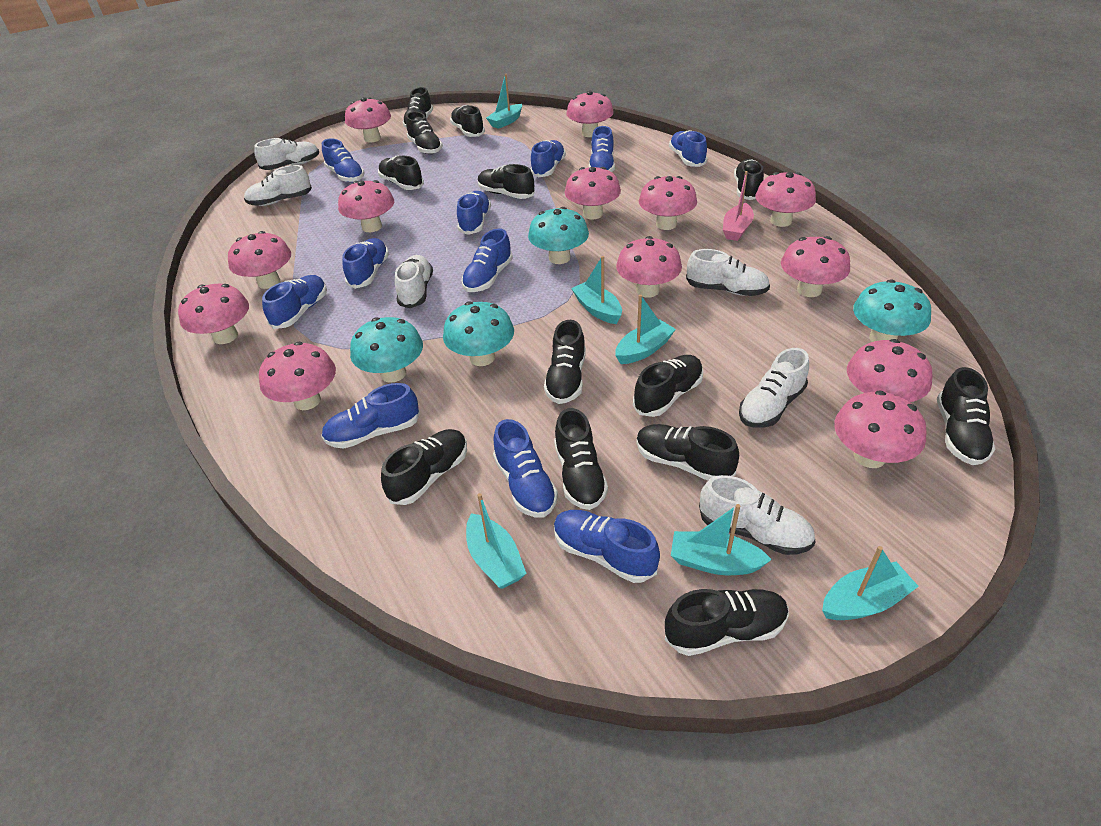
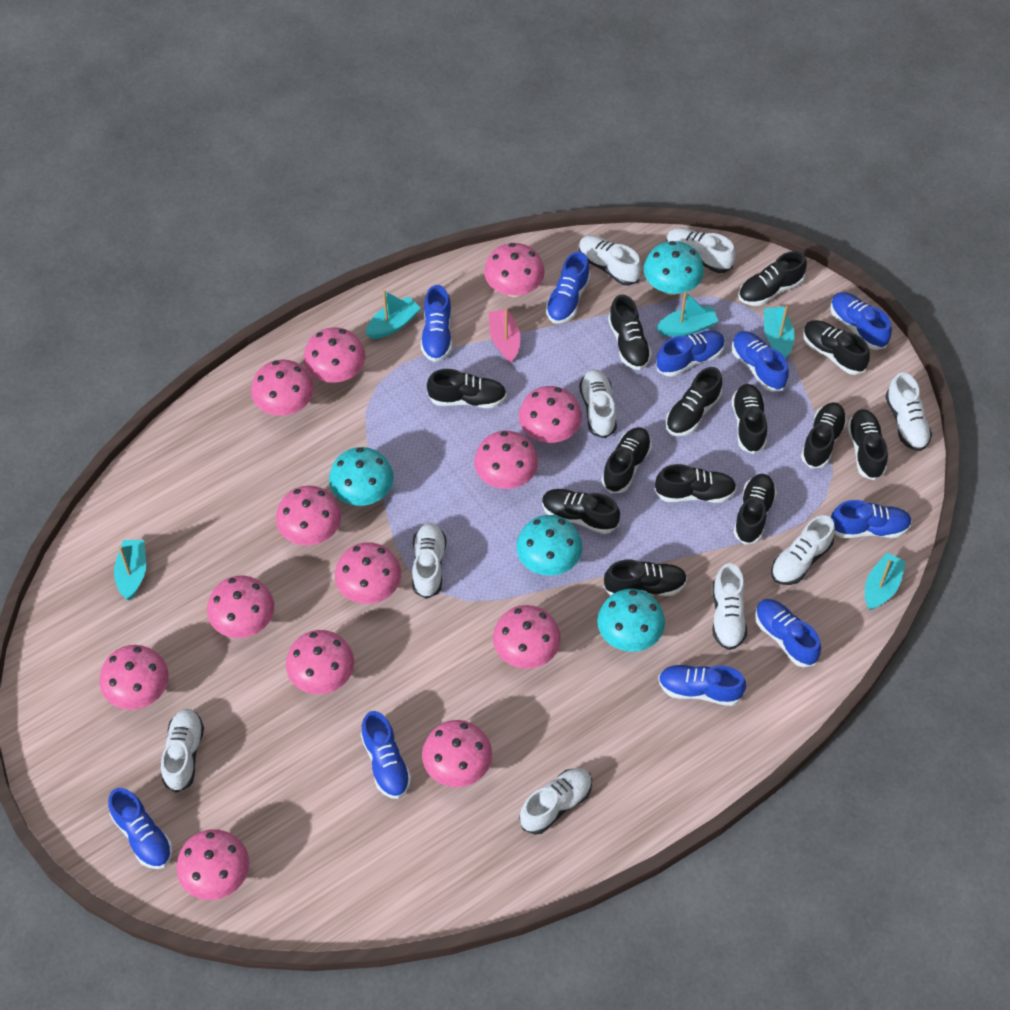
blue shoe: 11 -> 10
turquoise boat: 6 -> 5
white shoe: 6 -> 9

